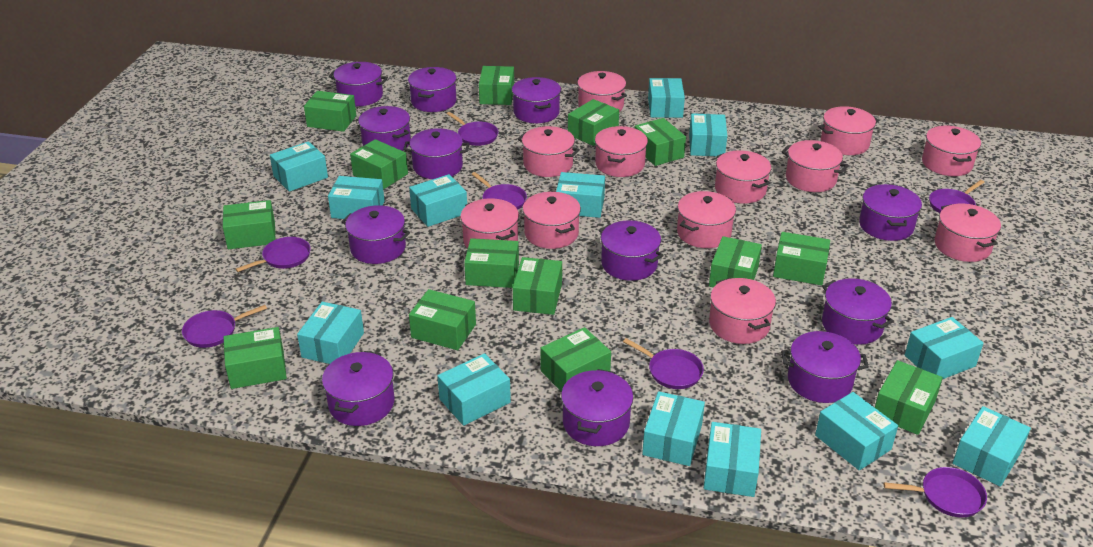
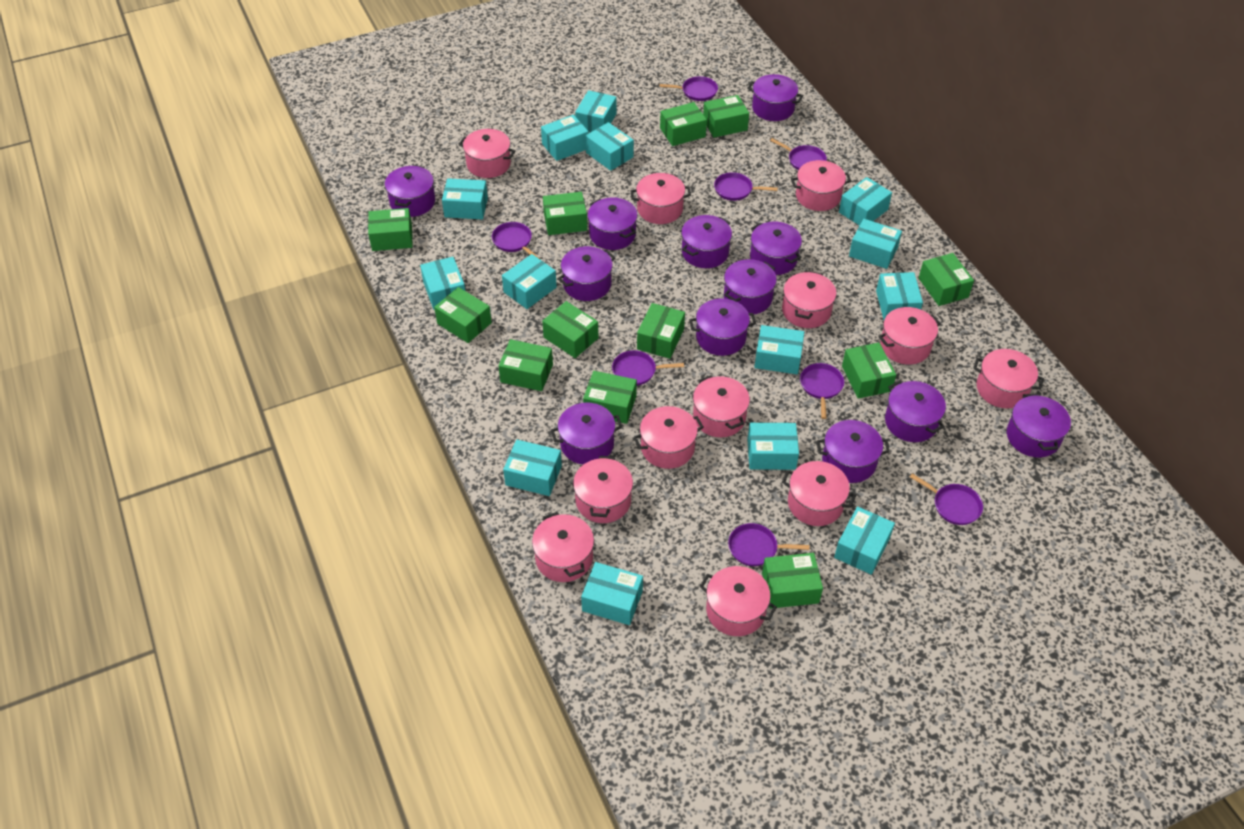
green box: 14 -> 12
purple pan: 7 -> 8
turquoise box: 13 -> 14

